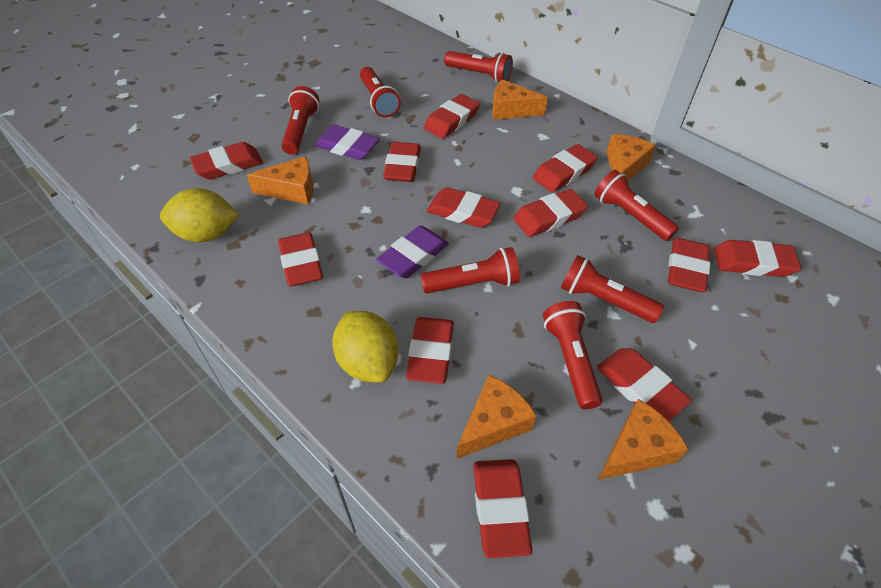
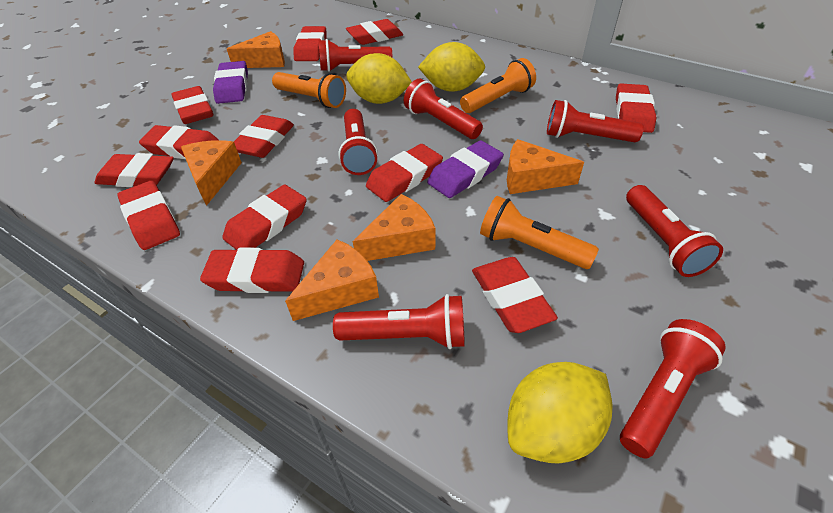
orange flashlight: 0 -> 3
yellow lemon: 2 -> 3

